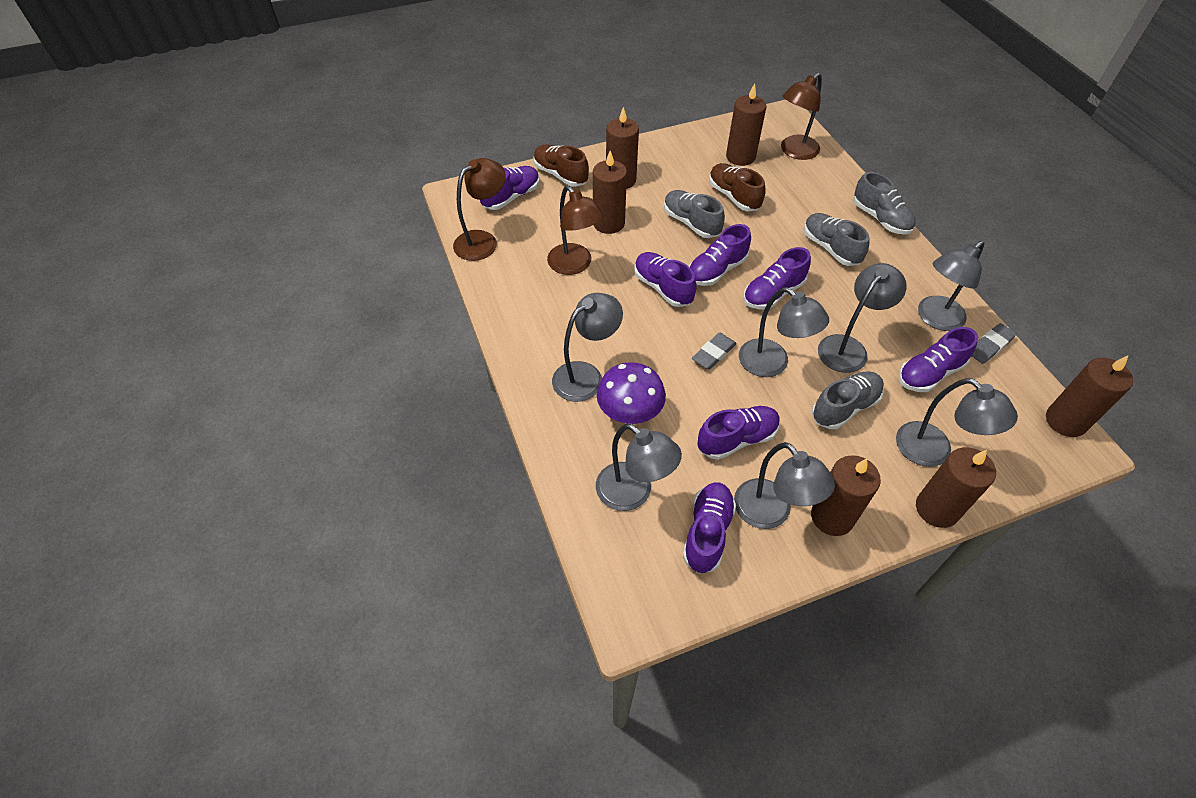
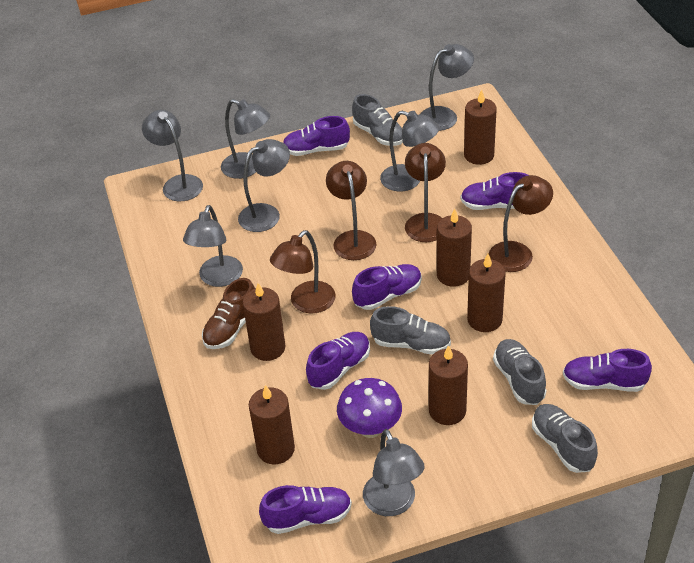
brown lamp: 3 -> 4
brown shoe: 2 -> 1
grey eraser: 2 -> 0
purple shoe: 7 -> 6

